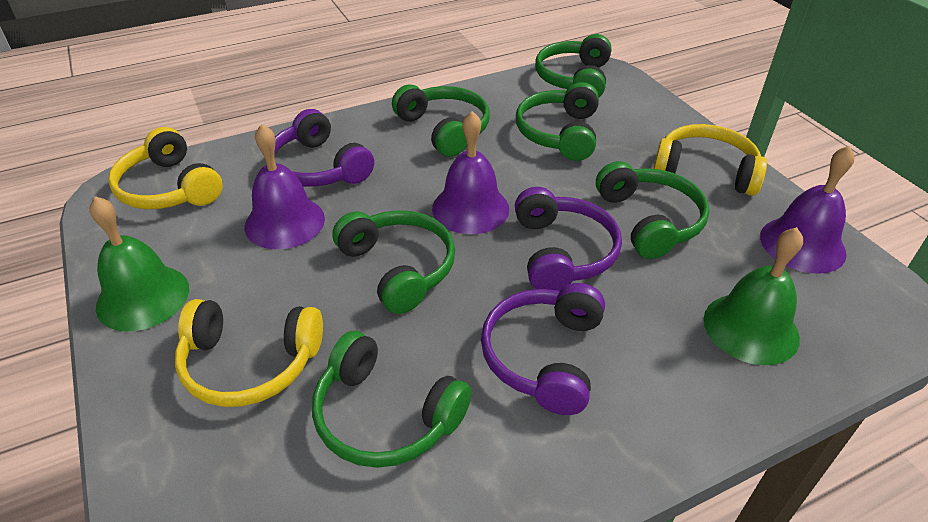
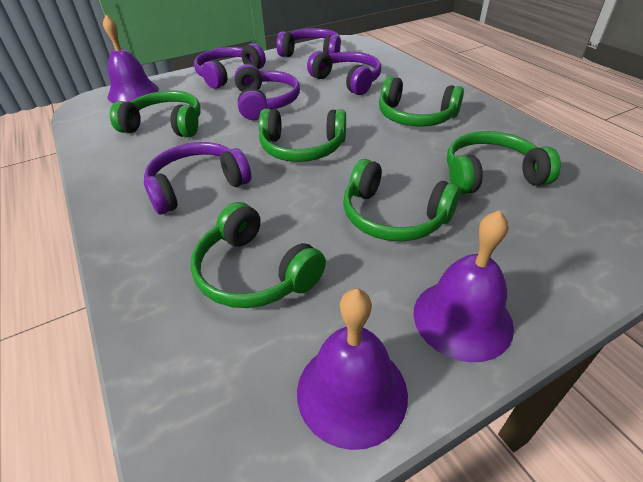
green bell: 2 -> 0
purple headphones: 3 -> 5
yellow headphones: 3 -> 0

